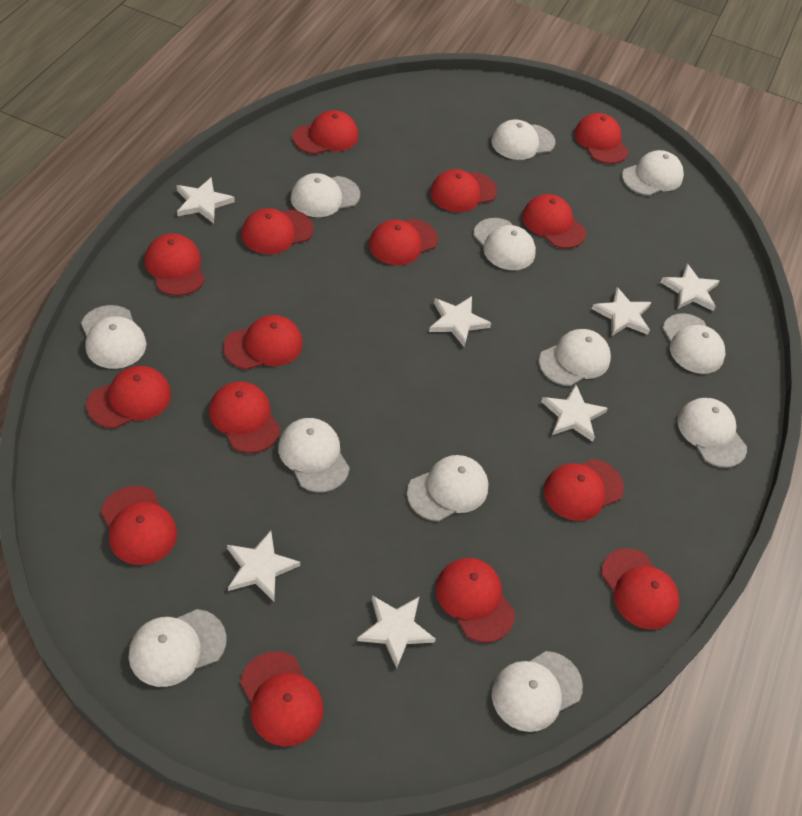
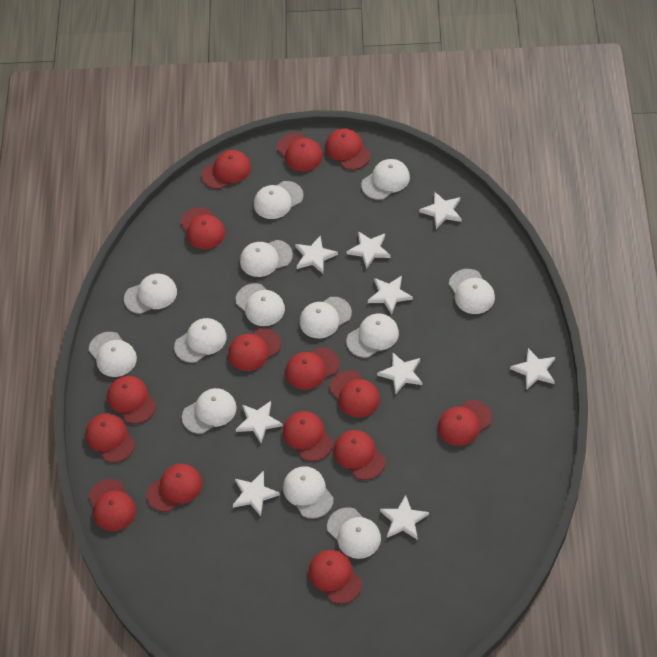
white cap: 12 -> 13
white star: 7 -> 9

